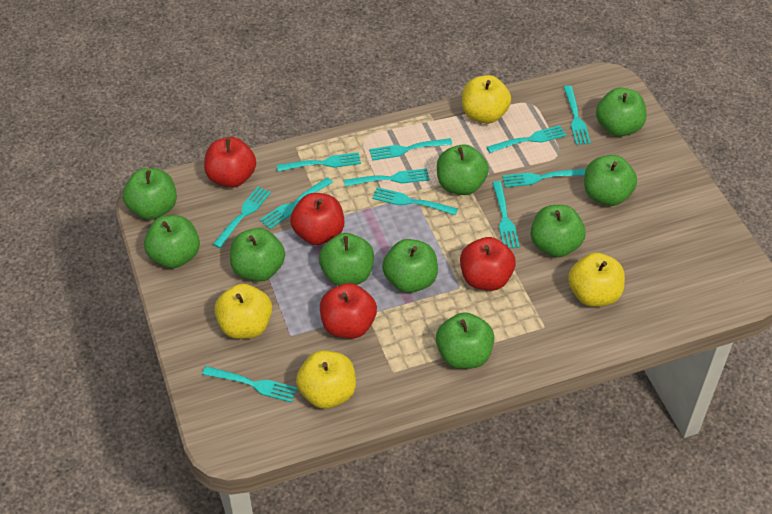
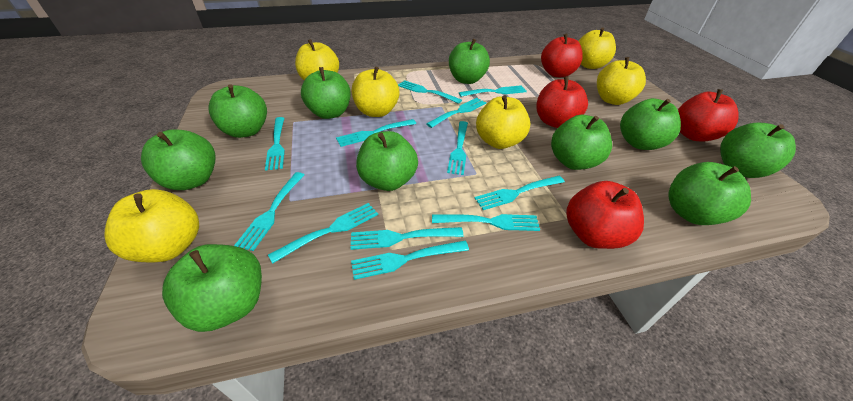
turquoise fork: 11 -> 12
yellow apple: 4 -> 6

